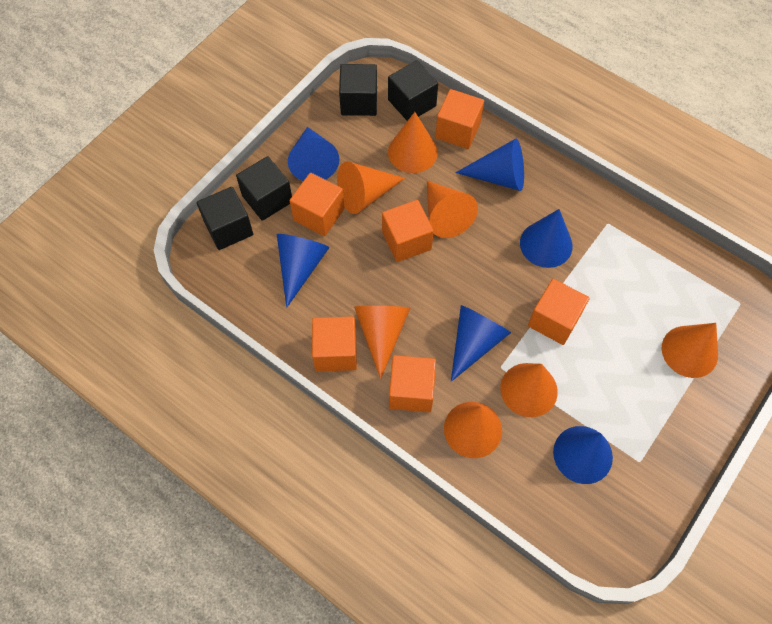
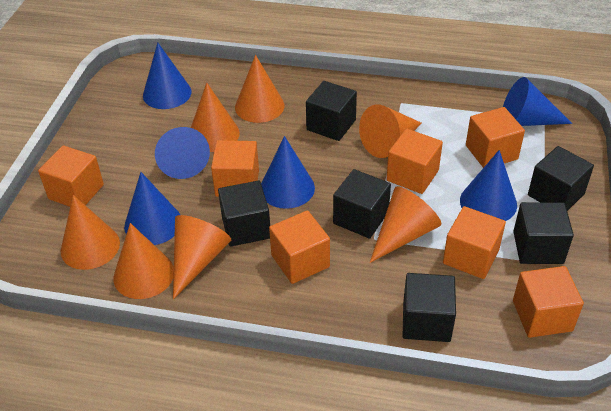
black cube: 4 -> 6
orange cube: 6 -> 7

